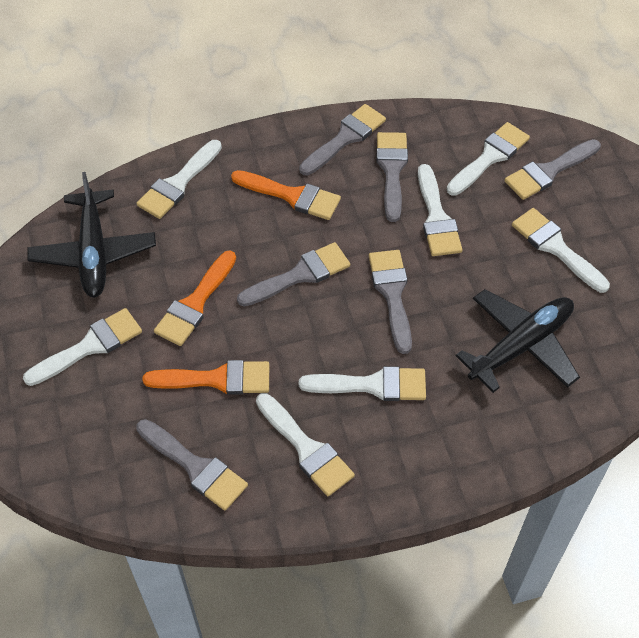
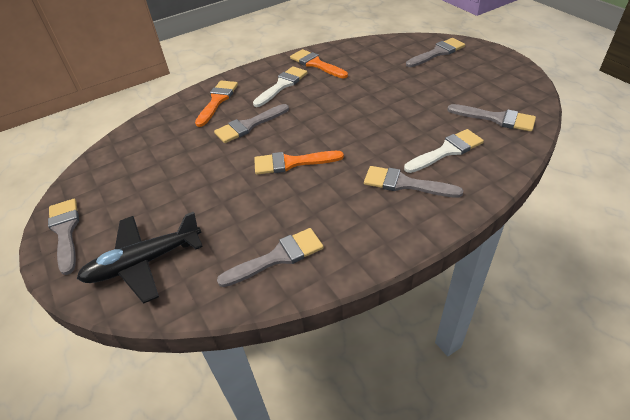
black plane: 2 -> 1
white brush: 7 -> 2

